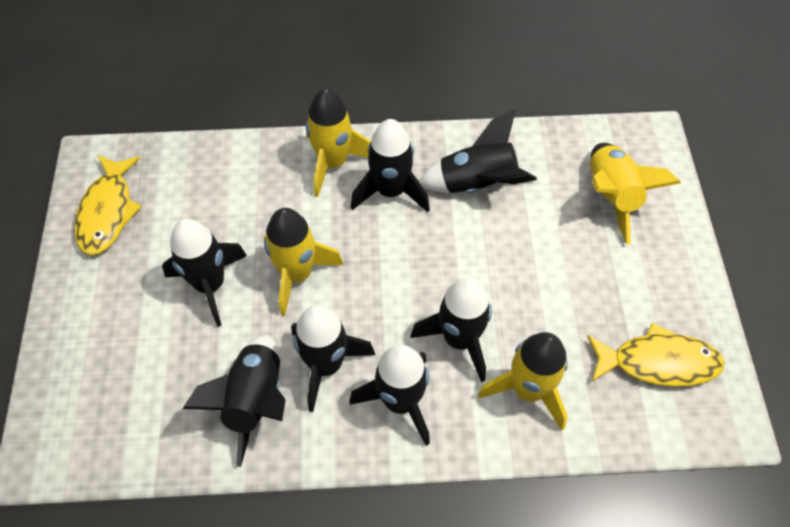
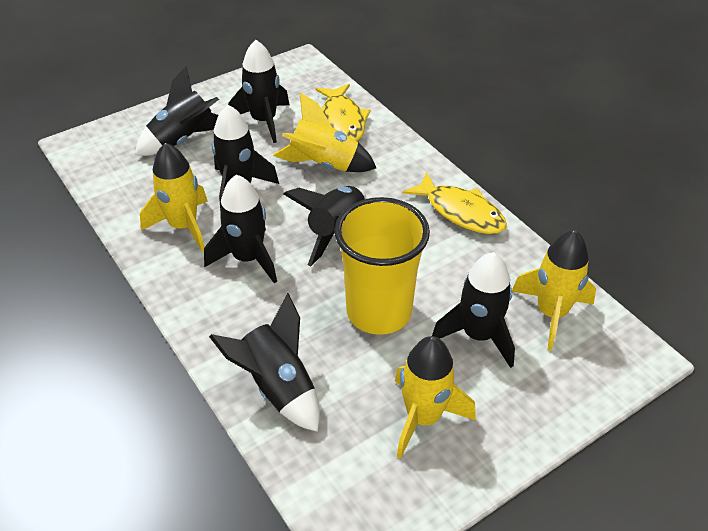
yellow cup: 0 -> 1

